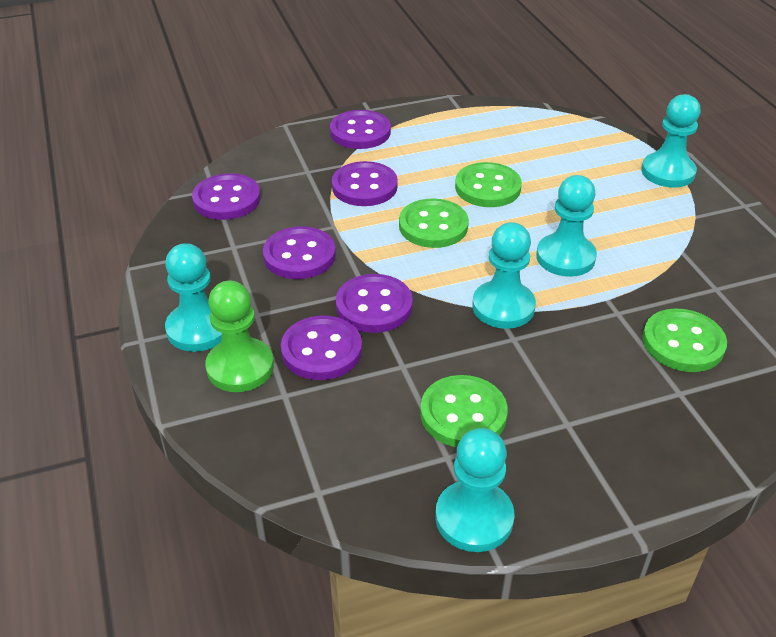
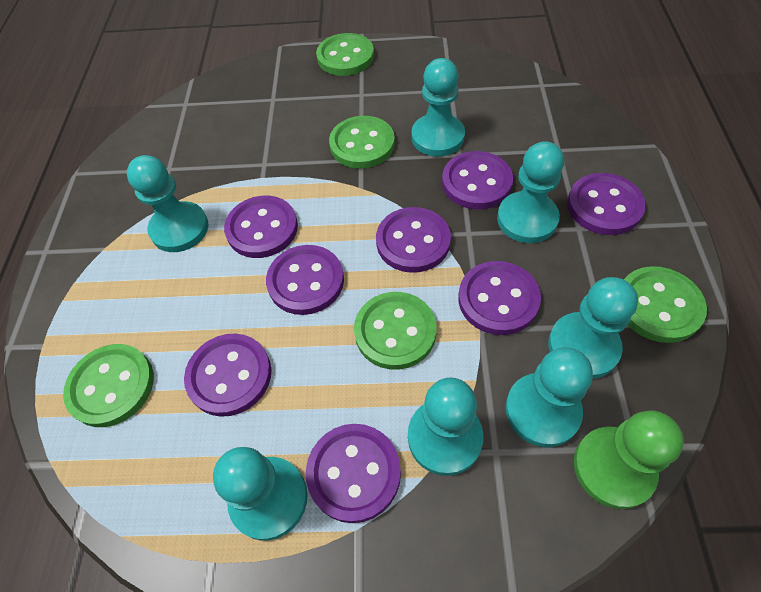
green button: 4 -> 5
purple button: 6 -> 8
turquoise pawn: 5 -> 7

